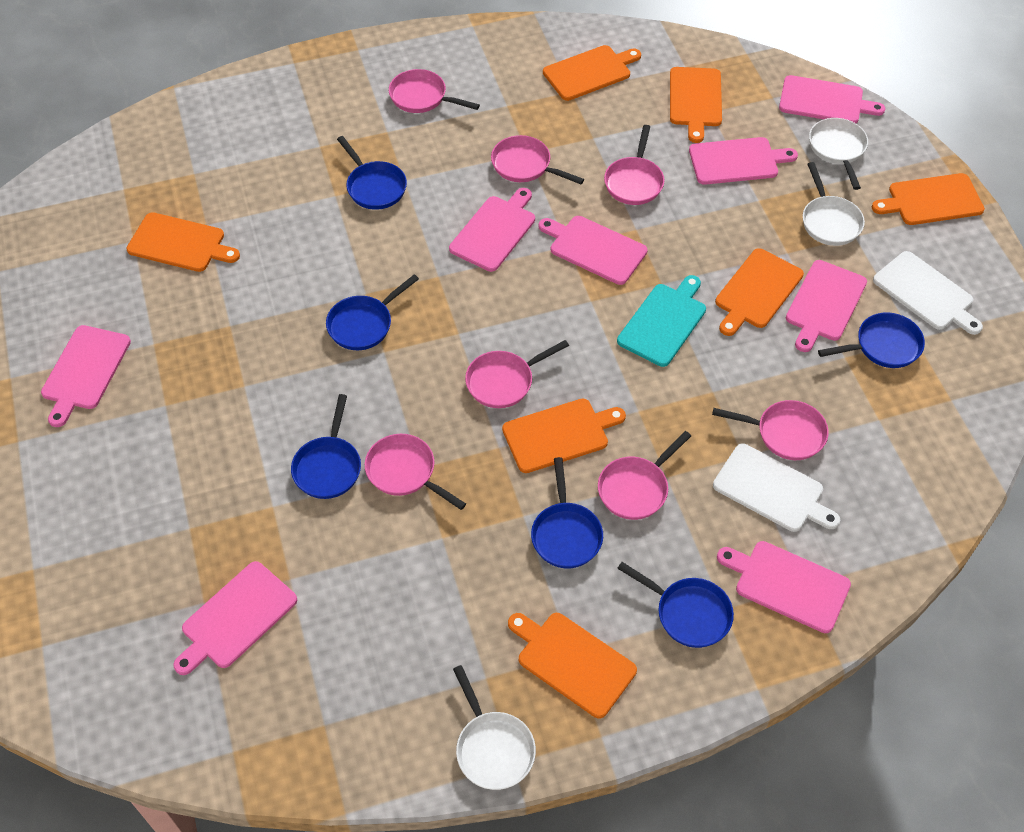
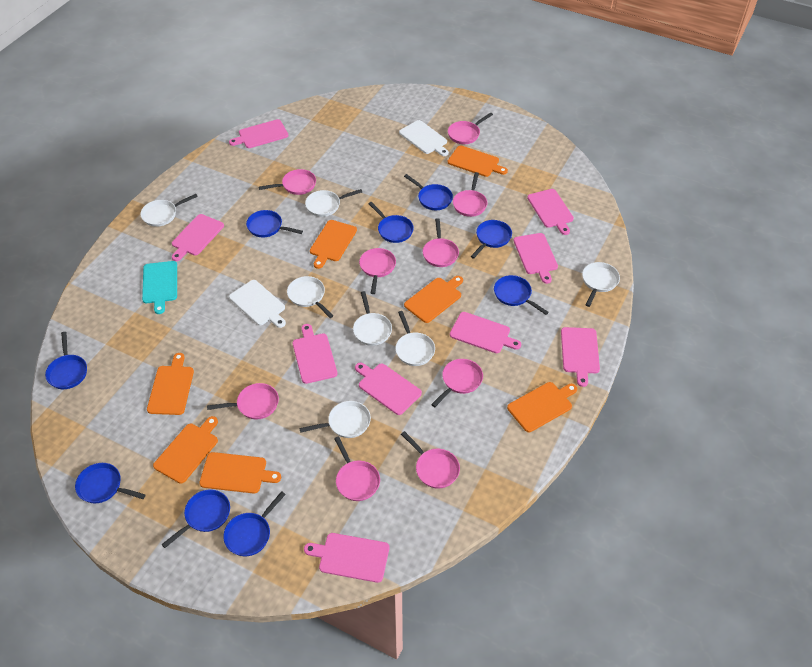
blue pan: 6 -> 9
pink cutting board: 8 -> 9
pink pan: 7 -> 9
white pan: 3 -> 7

